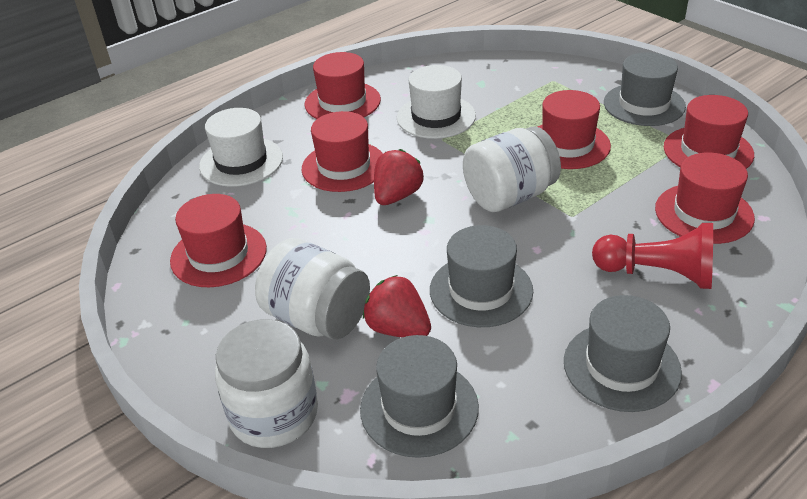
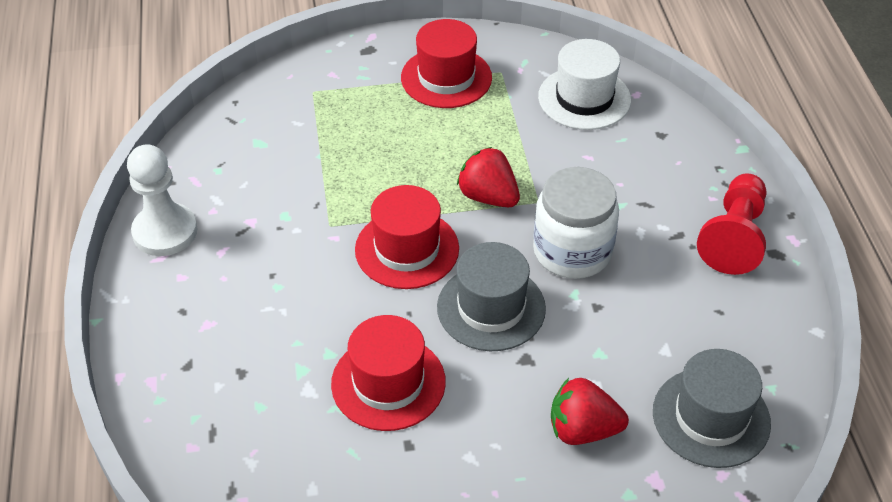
grey hat: 4 -> 2
red hat: 6 -> 3
white hat: 2 -> 1
white jar: 3 -> 1
white pawn: 0 -> 1

